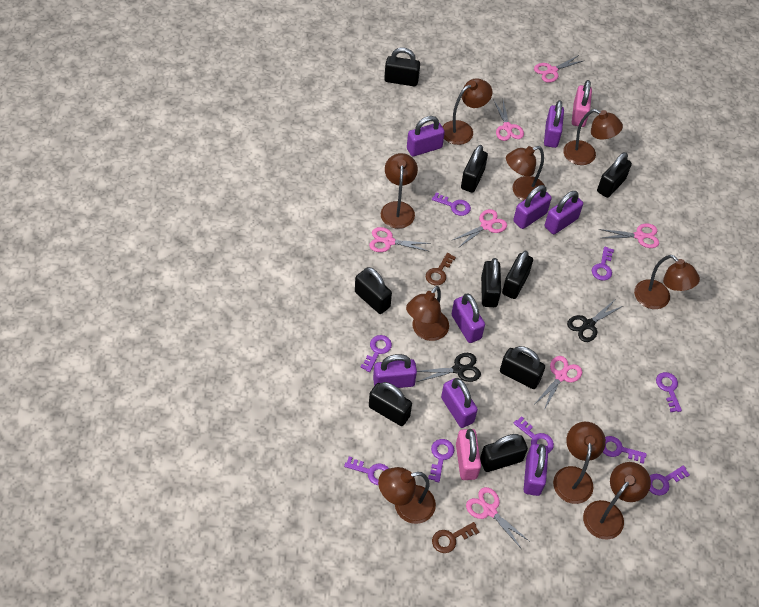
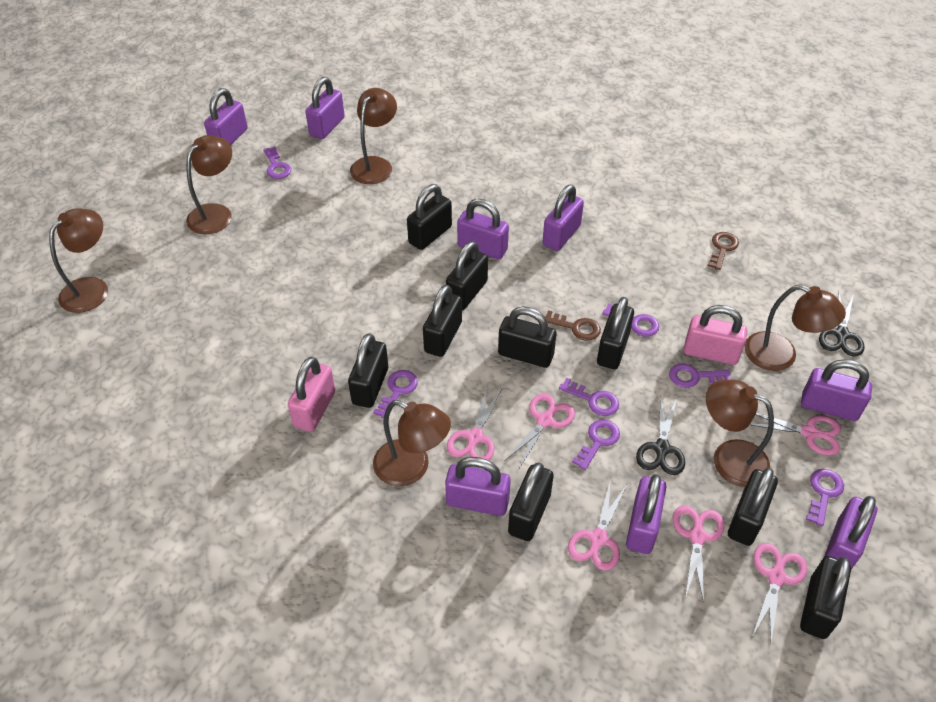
brown lamp: 9 -> 6
pink scissors: 7 -> 6
purple key: 9 -> 7

